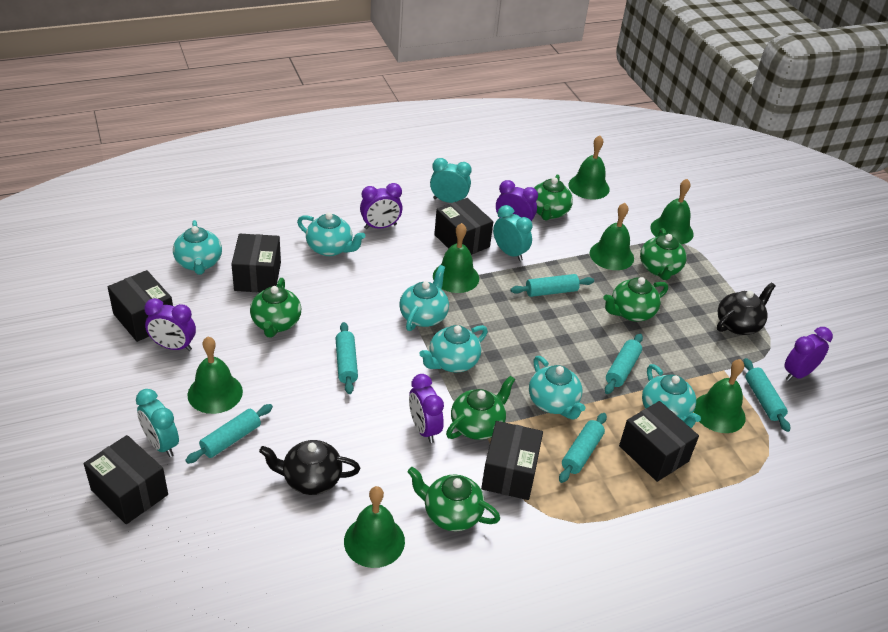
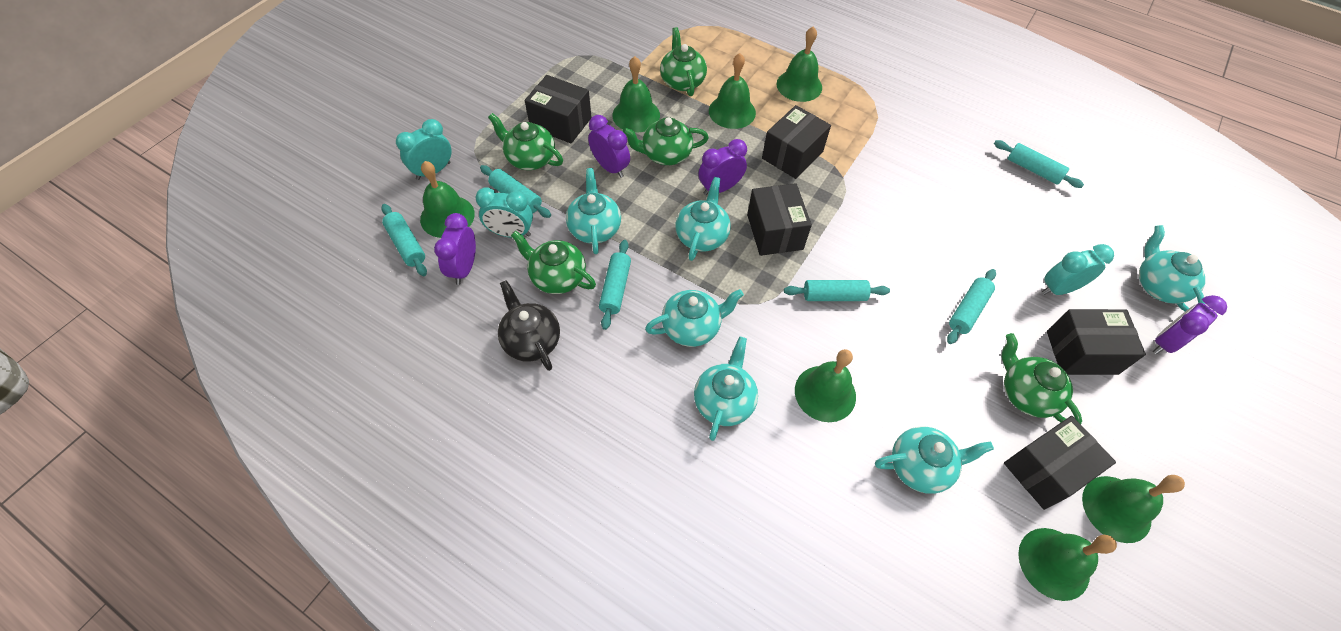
black box: 6 -> 5
black teapot: 2 -> 1
green teapot: 6 -> 5
purple clock: 5 -> 4

